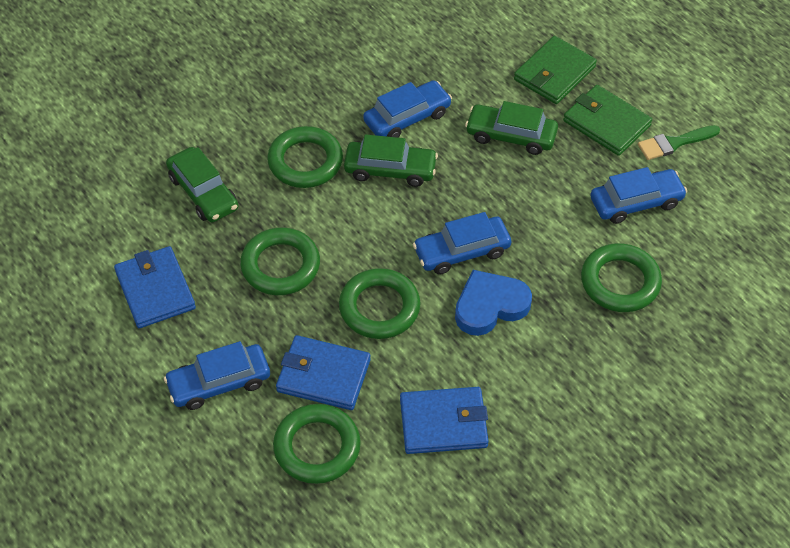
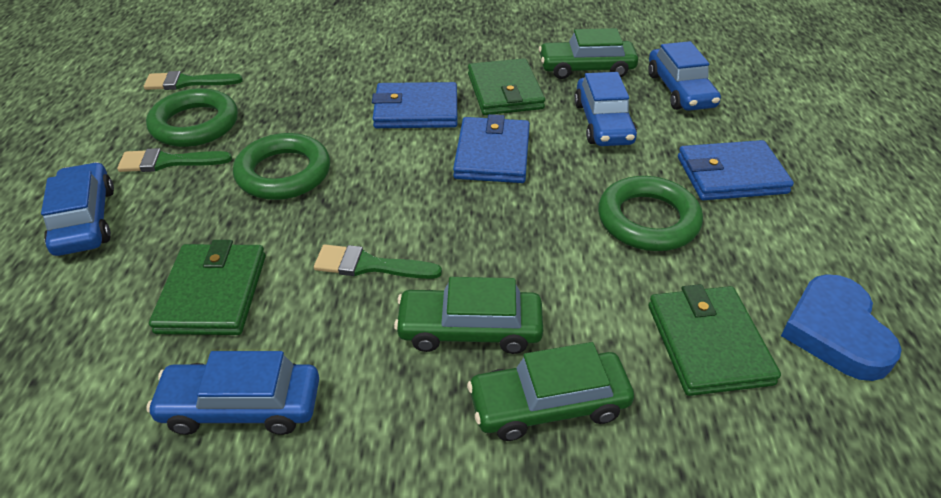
green brush: 1 -> 3
green ring: 5 -> 3
green wallet: 2 -> 3

